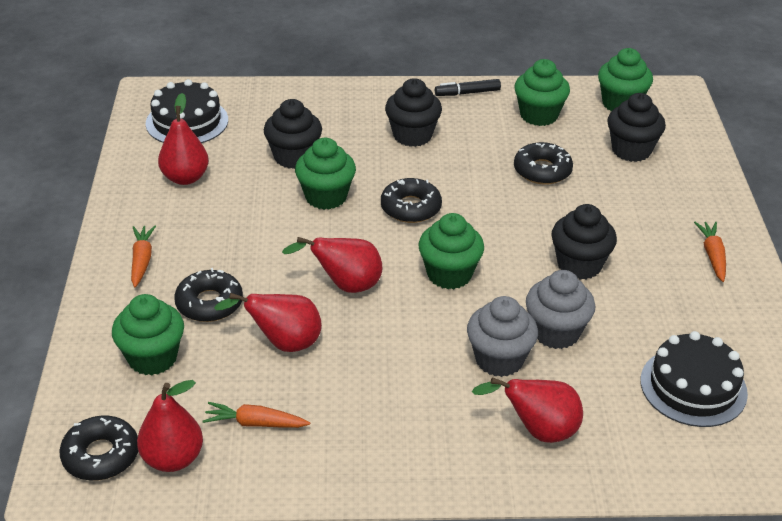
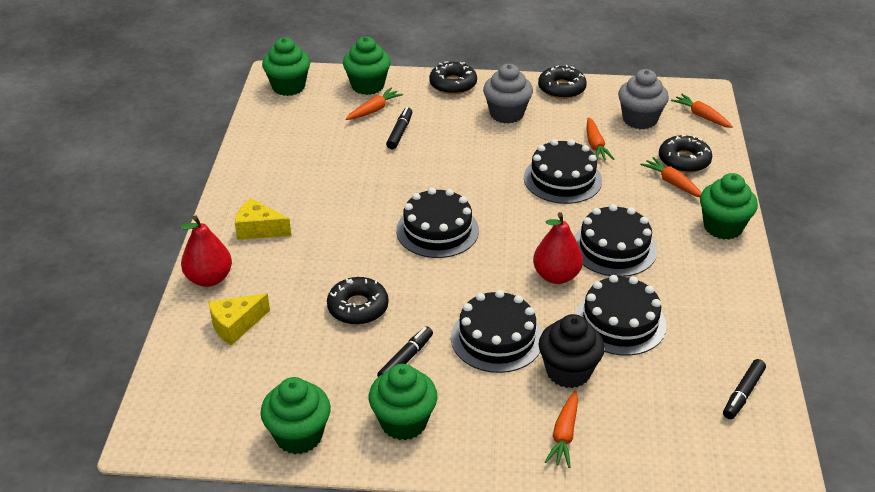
black cake: 2 -> 5
black cupcake: 4 -> 1
black marker: 1 -> 3
orange carrot: 3 -> 5
red pear: 5 -> 2
yellow cheese: 0 -> 2

